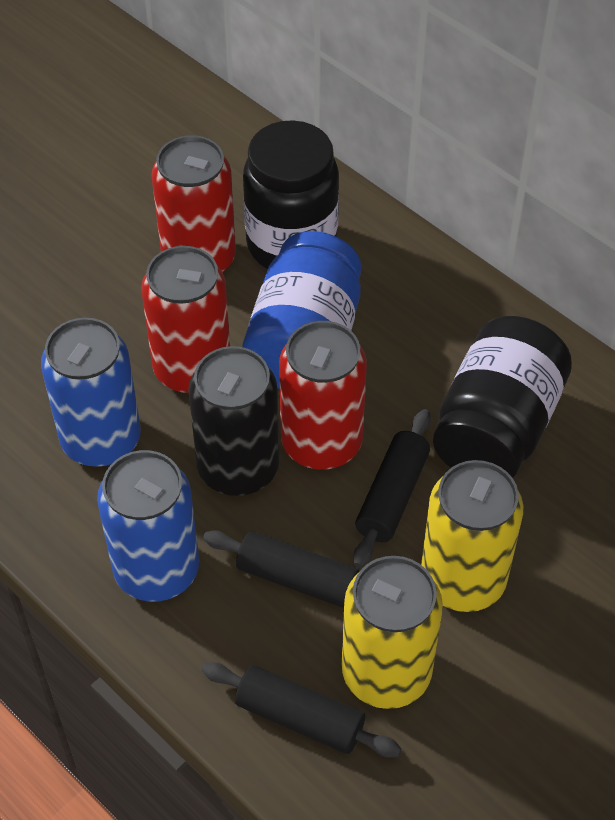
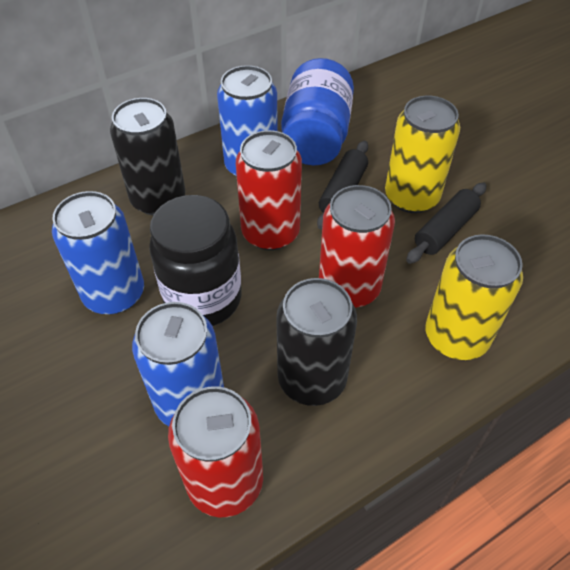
black can: 1 -> 2
black jar: 2 -> 1
black rolling pin: 3 -> 2
blue can: 2 -> 3

